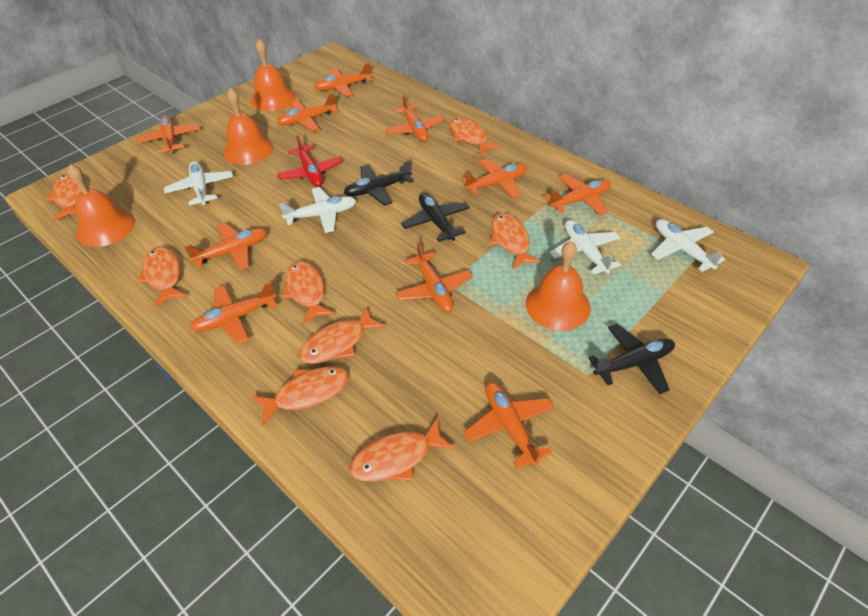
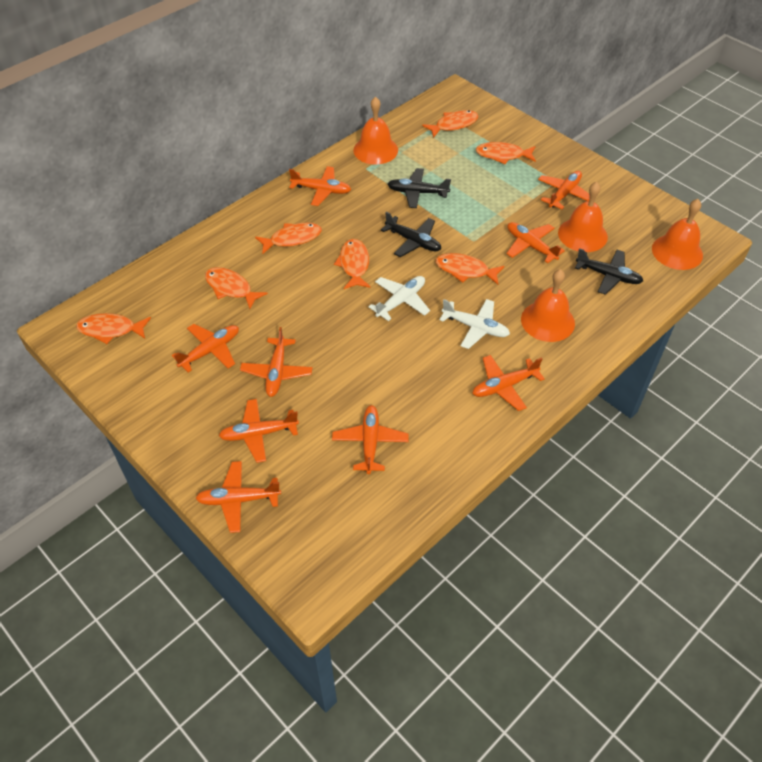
orange fish: 8 -> 7
orange plane: 10 -> 9
red plane: 1 -> 0
white plane: 4 -> 2

